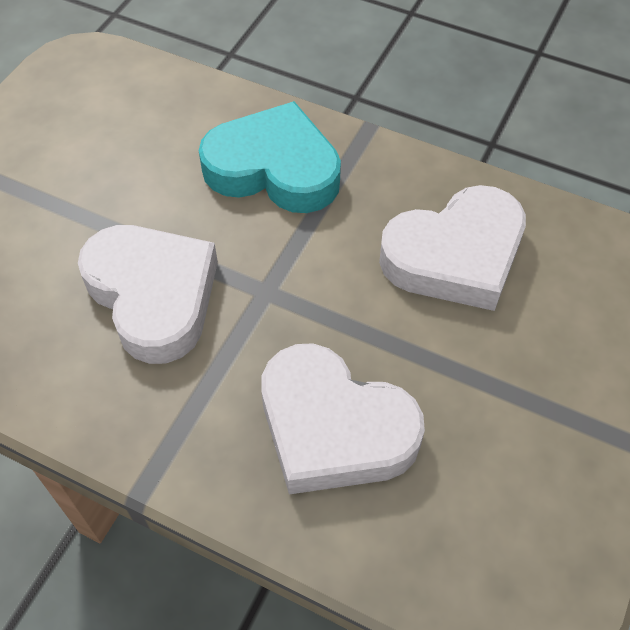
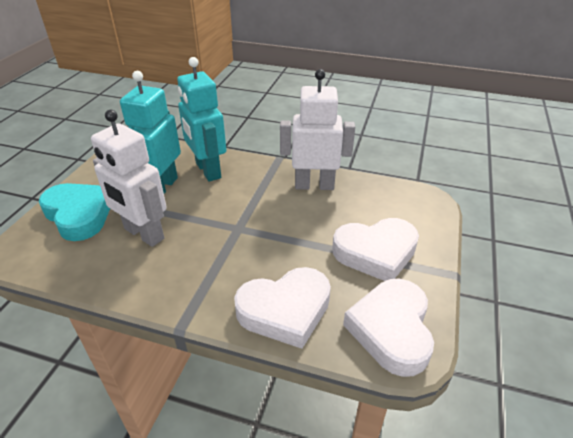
turquoise robot: 0 -> 2
white robot: 0 -> 2

